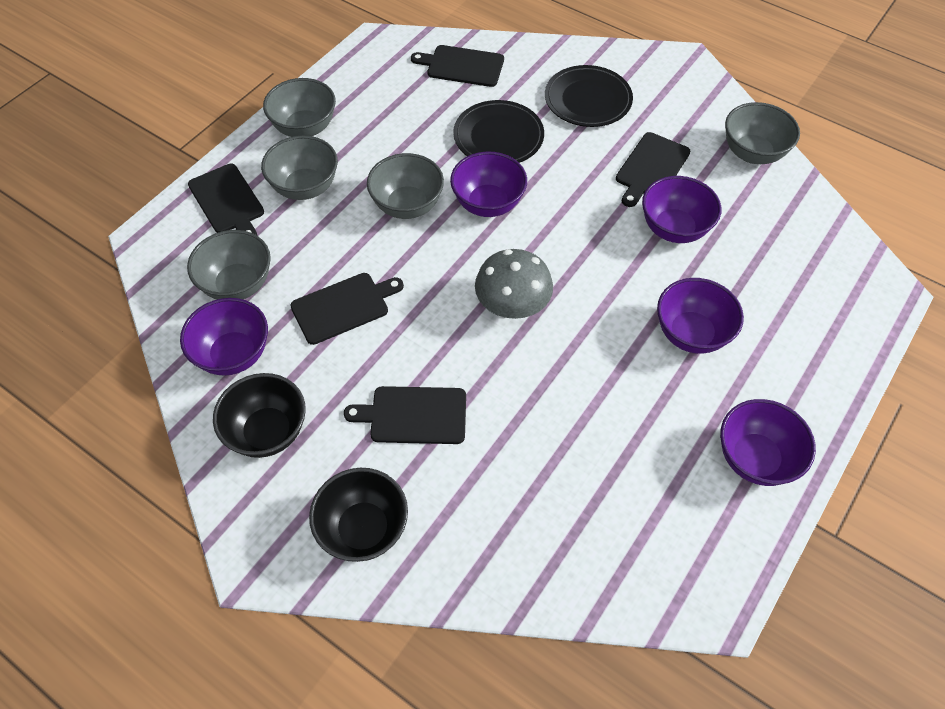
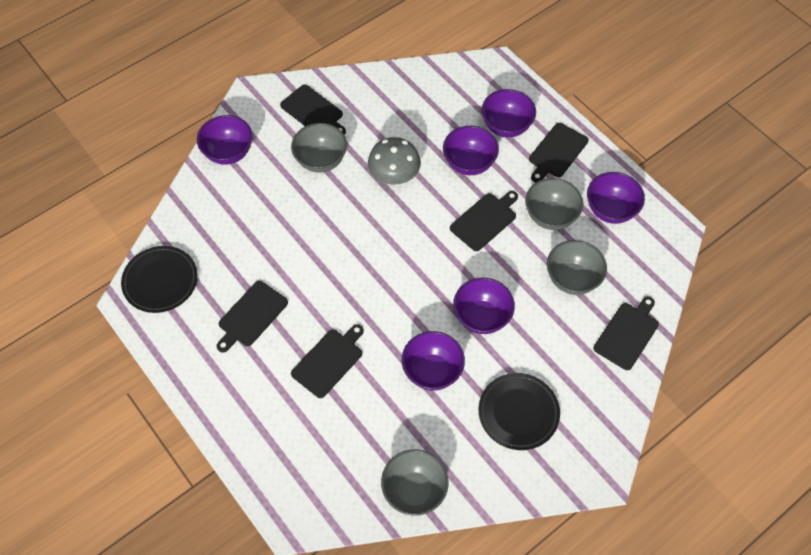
black bowl: 2 -> 0
black cutting board: 5 -> 6
grey bowl: 5 -> 4
purple bowl: 5 -> 6

